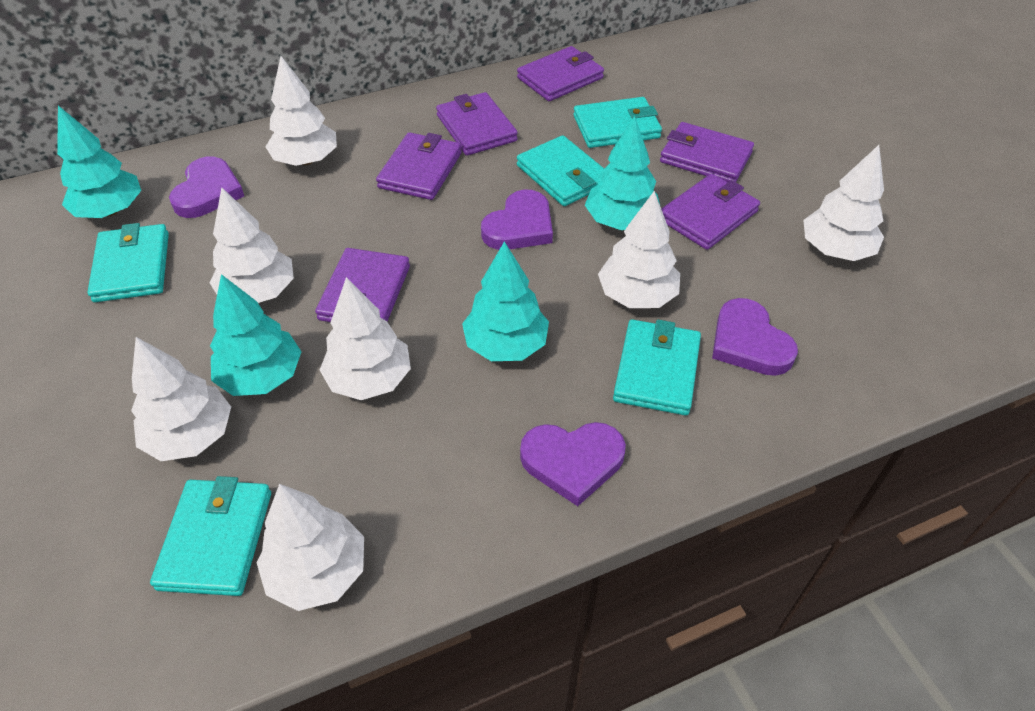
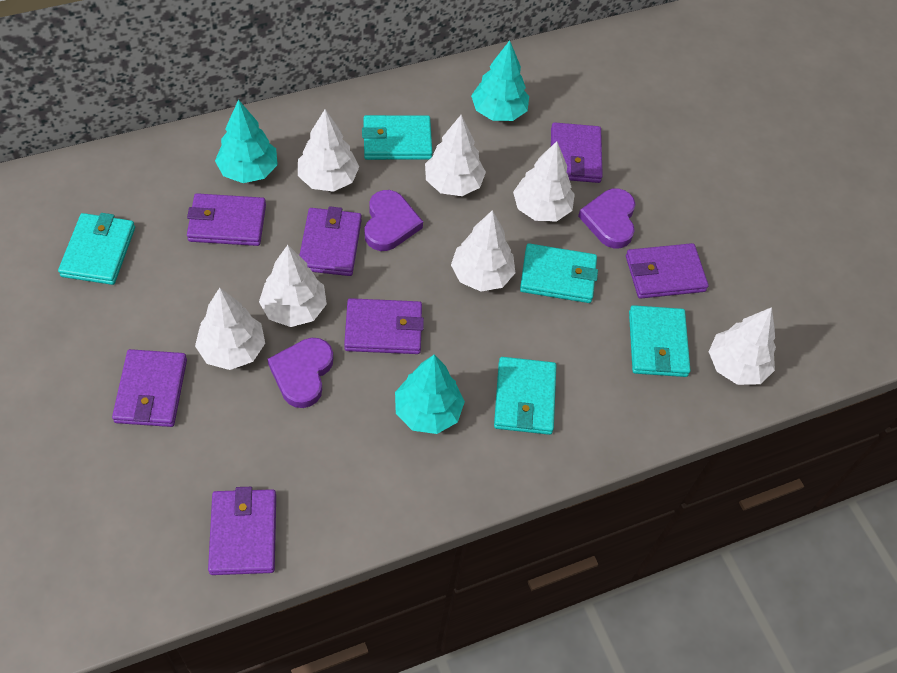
purple heart: 4 -> 3
purple wallet: 6 -> 7
turquoise tree: 4 -> 3

